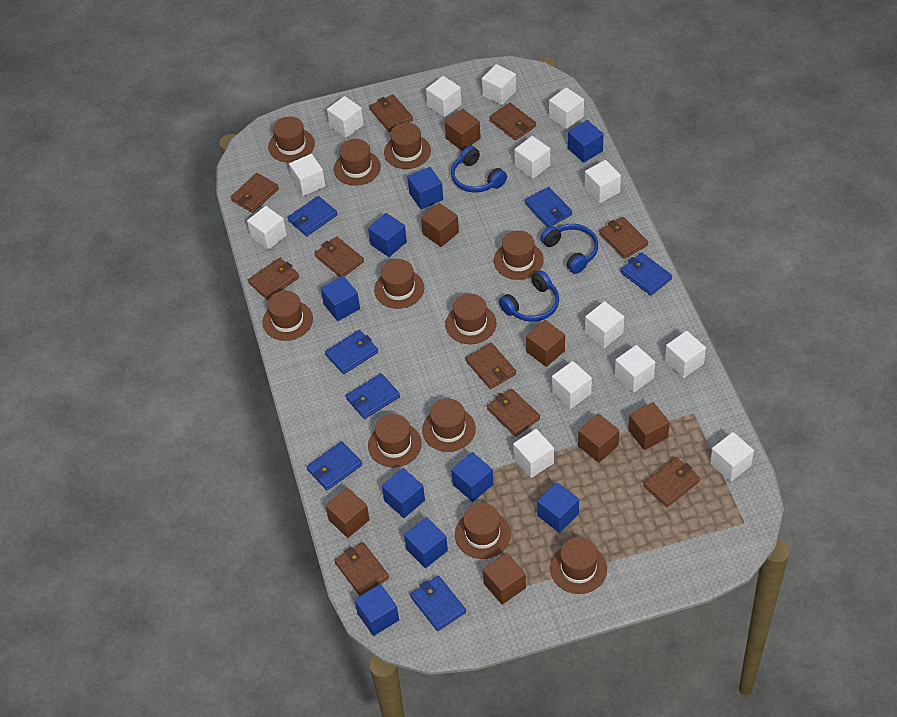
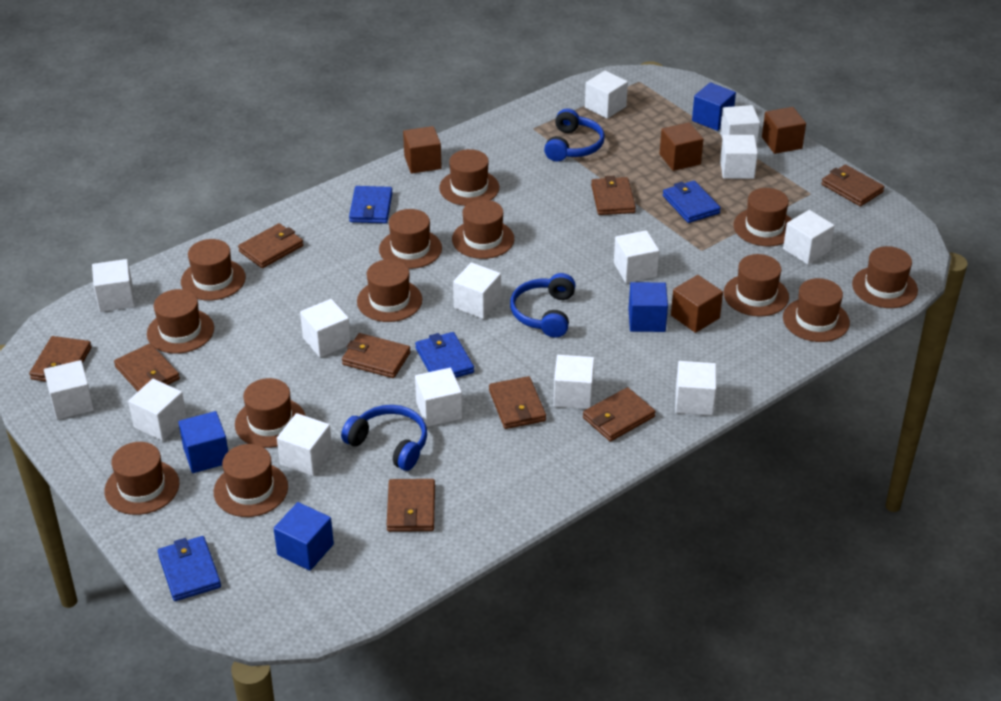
blue cube: 9 -> 4
blue wallet: 7 -> 4
brown cube: 7 -> 4
brown hat: 11 -> 13
brown wallet: 10 -> 9

